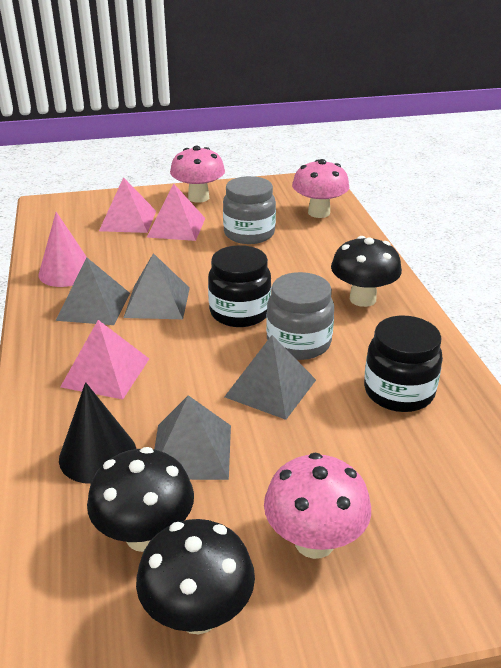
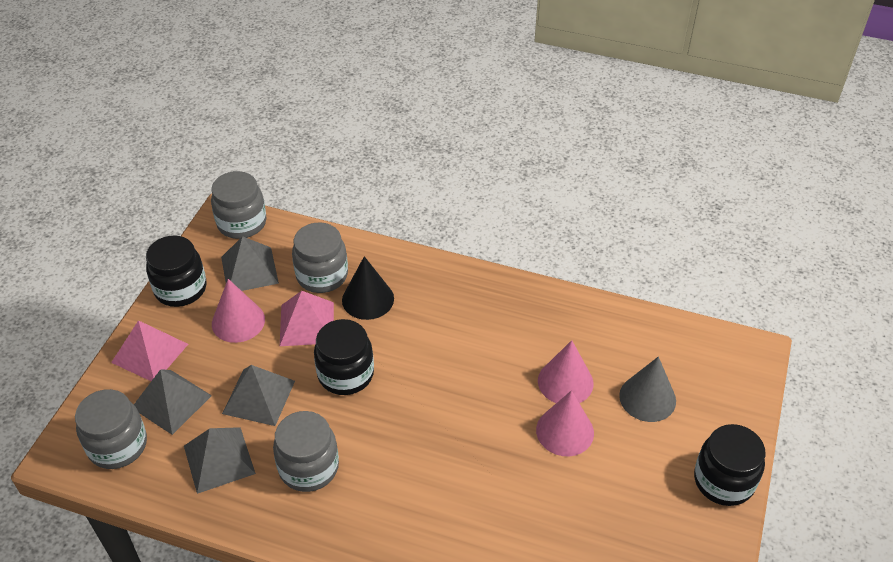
black jar: 2 -> 3
black mushroom: 3 -> 0
grey cone: 0 -> 1
grey jar: 2 -> 4
pink cone: 1 -> 3
pink mushroom: 3 -> 0
pink pyramid: 3 -> 2

